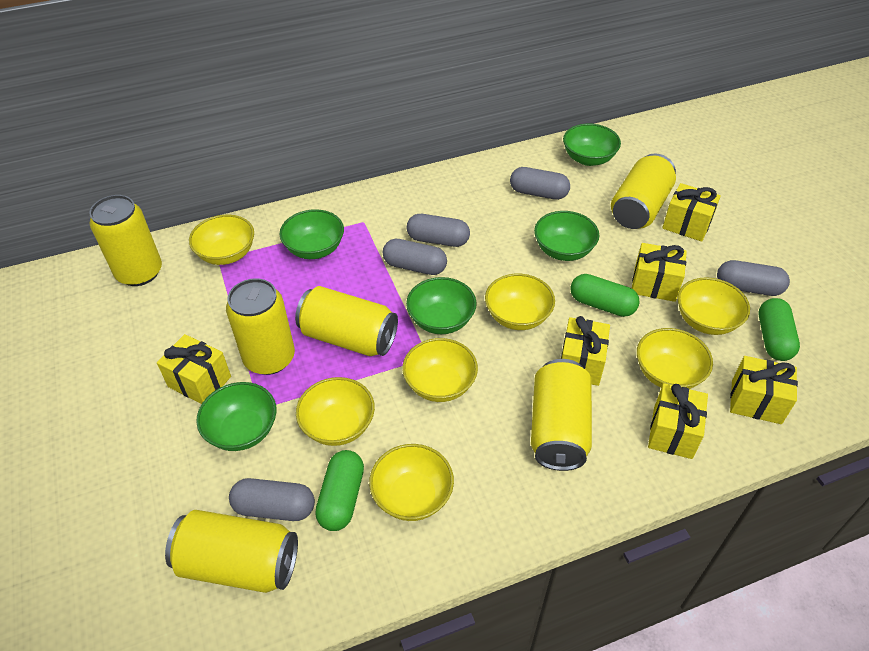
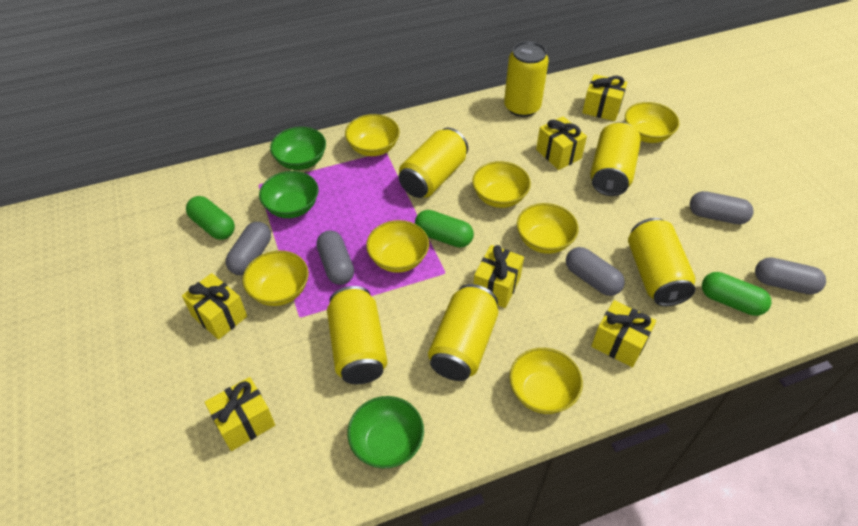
green bowl: 5 -> 3

